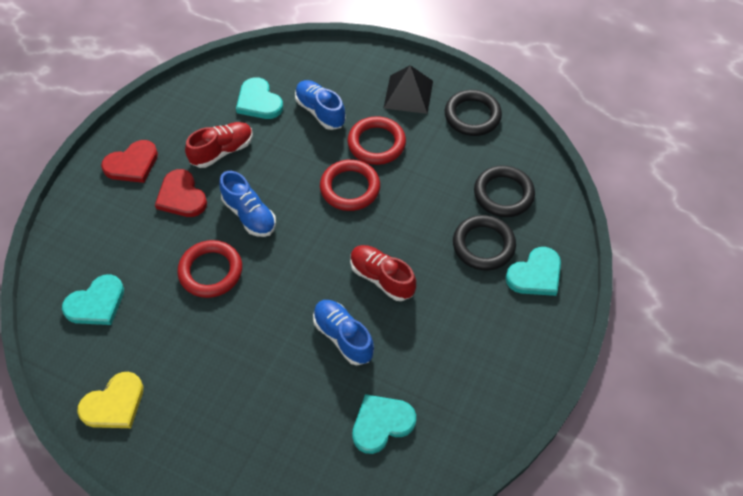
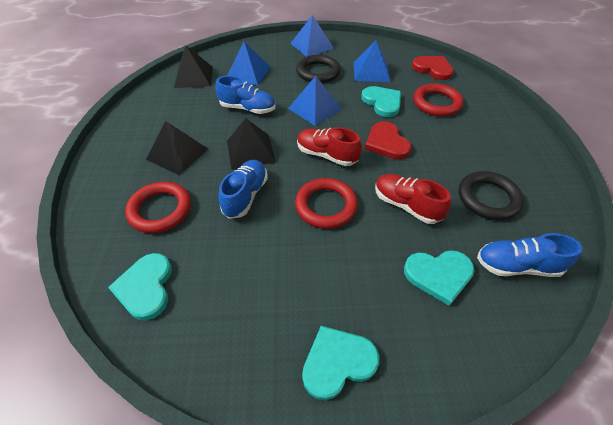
black pyramid: 1 -> 3
black ring: 3 -> 2
blue pyramid: 0 -> 4
yellow heart: 1 -> 0

